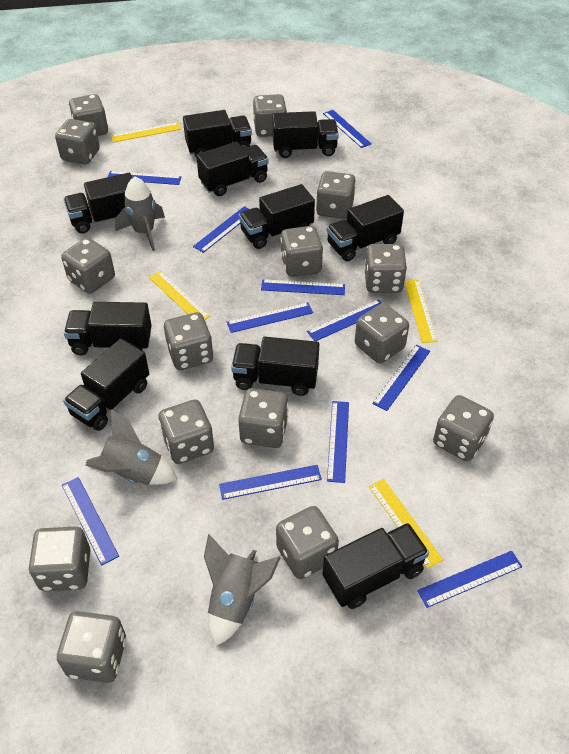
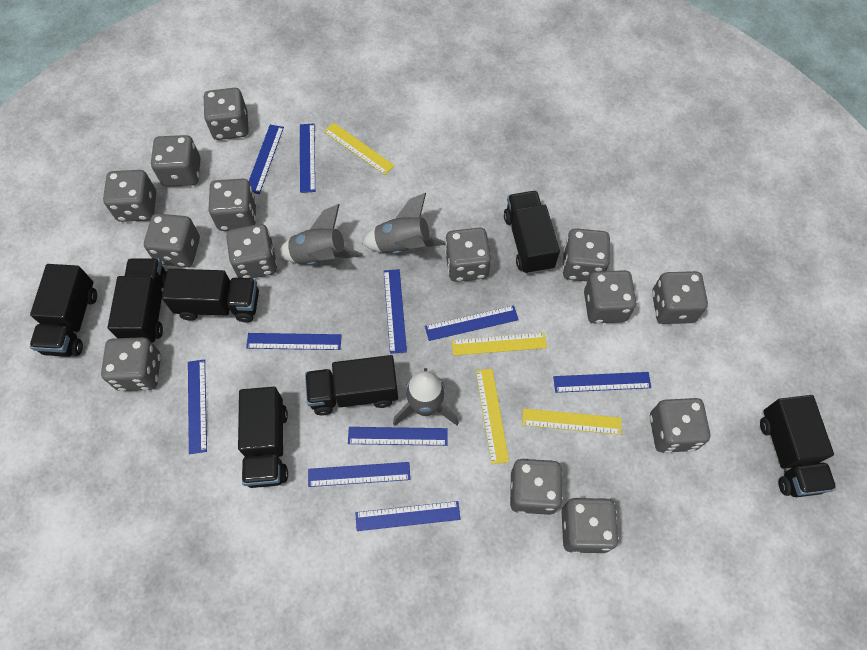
black truck: 10 -> 7
blue ruler: 11 -> 10
grey dice: 15 -> 14

